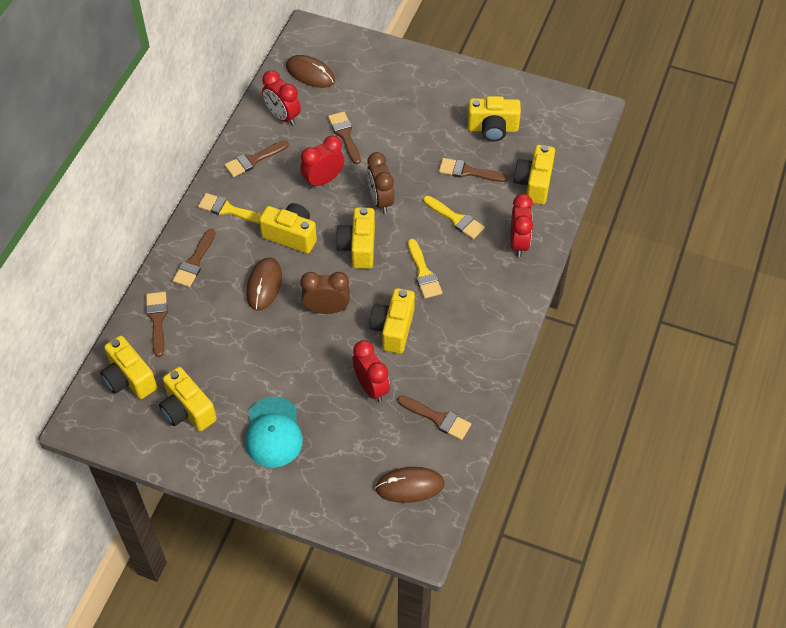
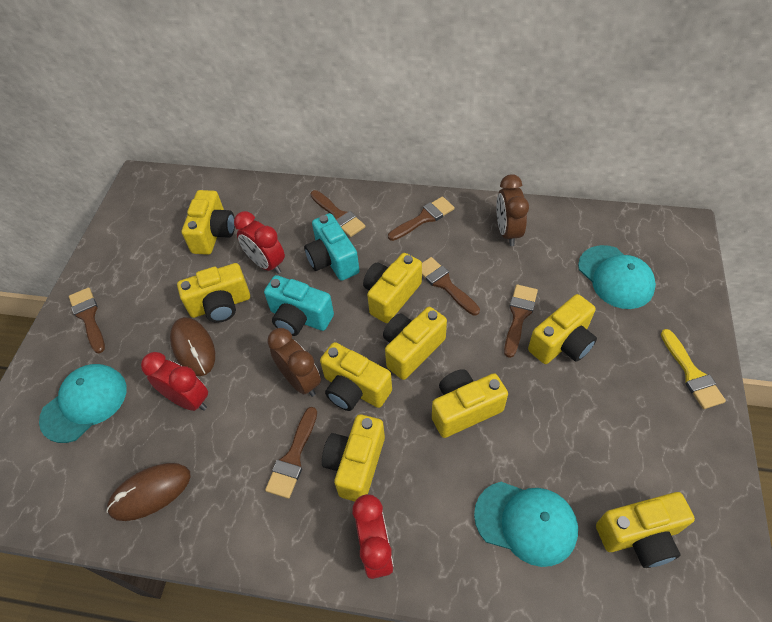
brown mouse: 3 -> 2
red clock: 4 -> 3
turquoise camera: 0 -> 2
turquoise cap: 1 -> 3
yellow brush: 3 -> 1
yellow camera: 7 -> 9

